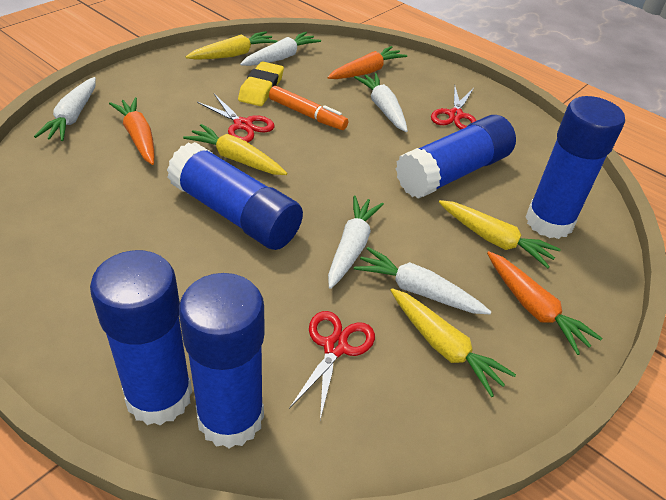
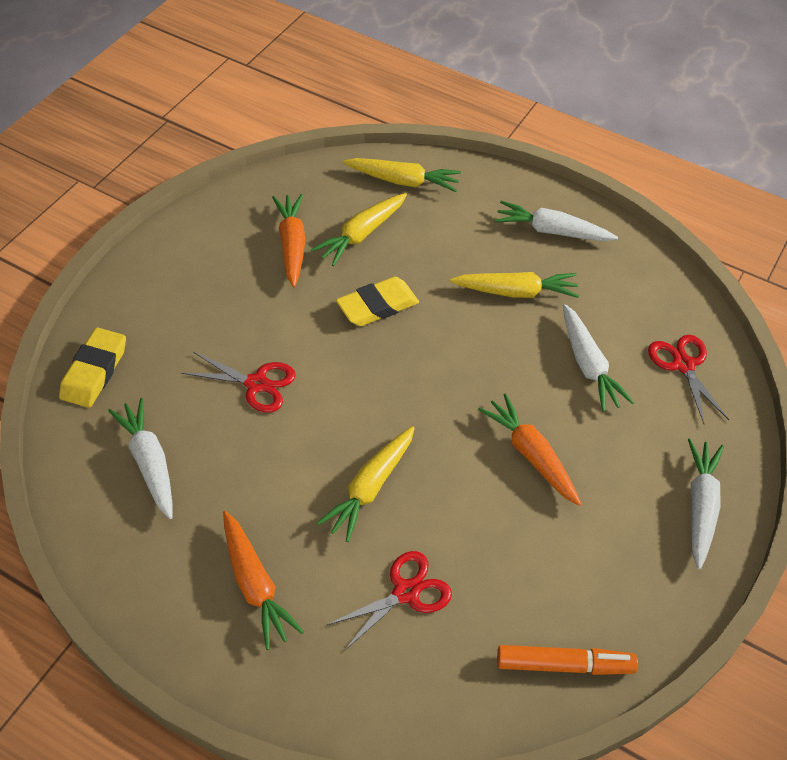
blue glue stick: 5 -> 0
white carrot: 5 -> 4
yellow eraser: 1 -> 2

